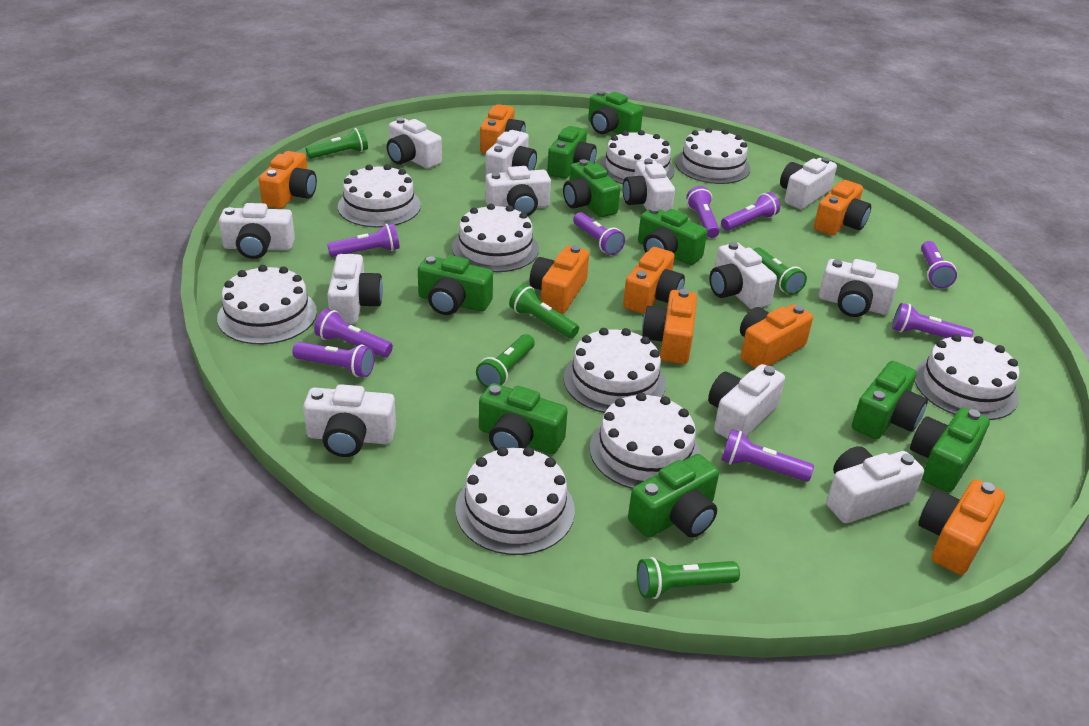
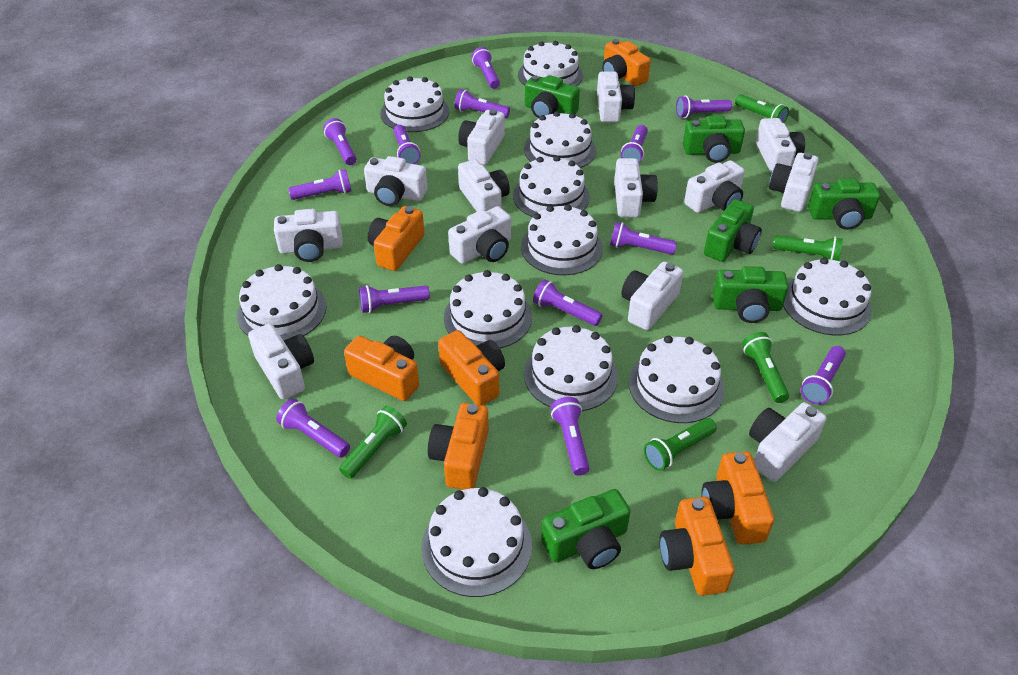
green camera: 9 -> 6
orange camera: 8 -> 7
purple flashlight: 9 -> 13
white cake: 9 -> 11
white camera: 12 -> 13

